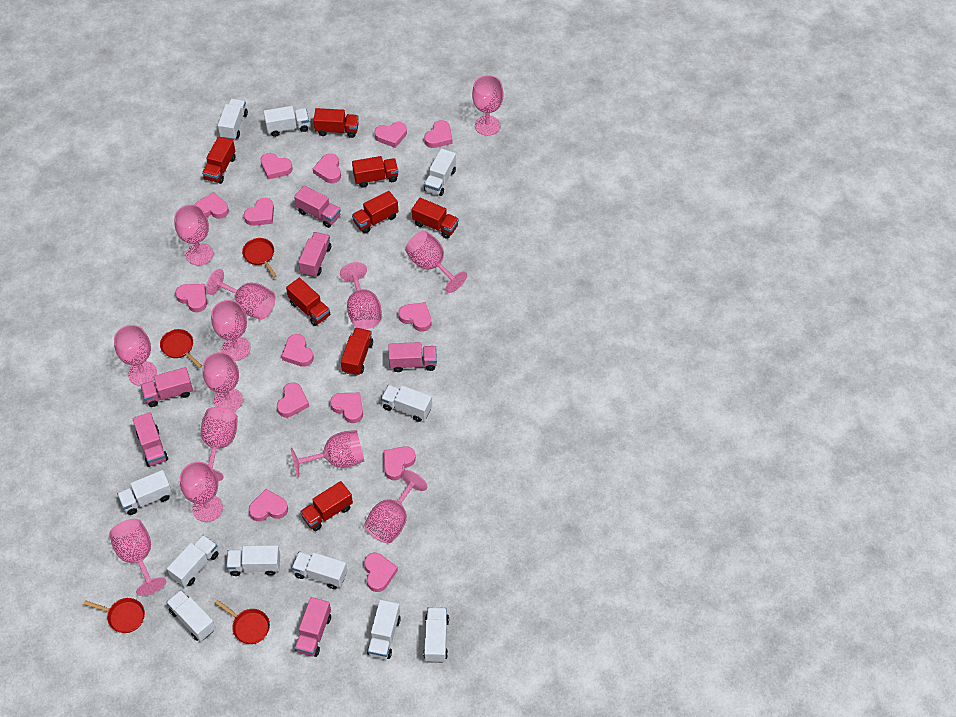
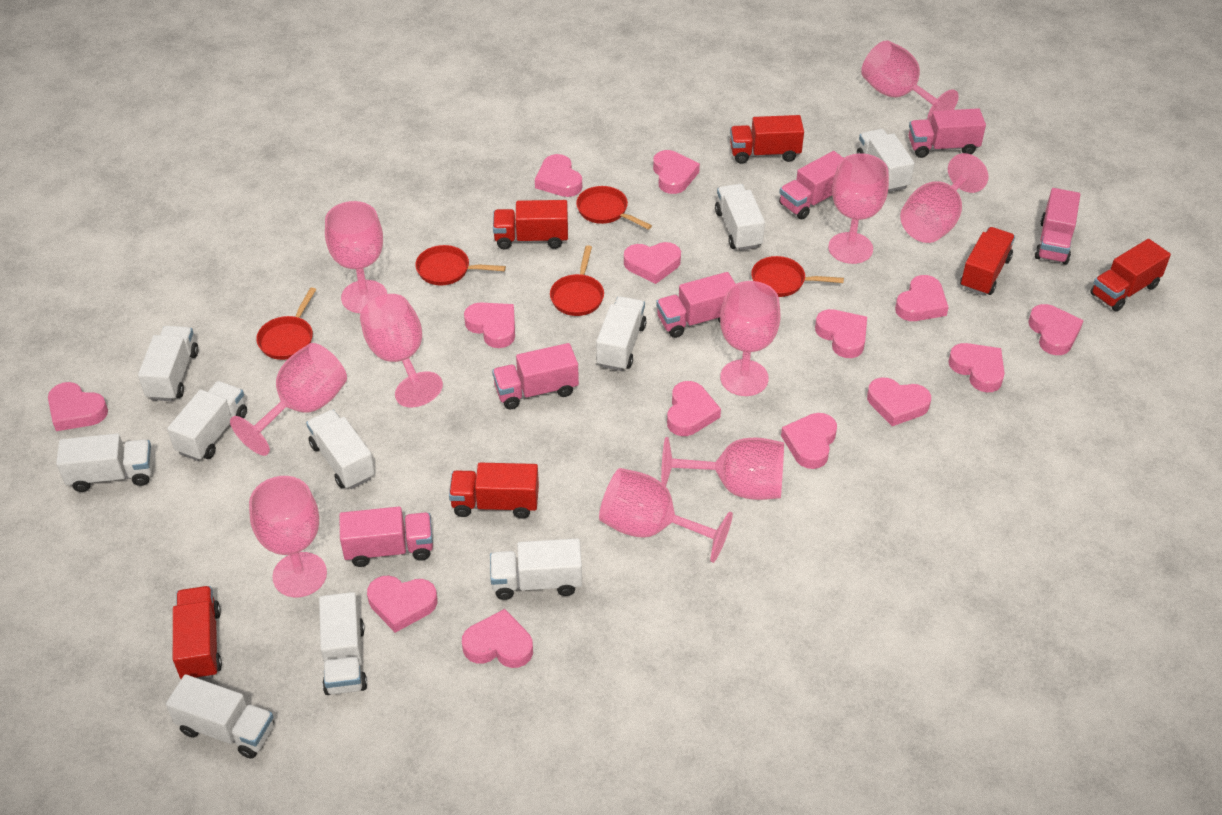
pink goblet: 13 -> 10
red pan: 4 -> 5
red truck: 8 -> 6
white truck: 11 -> 10

